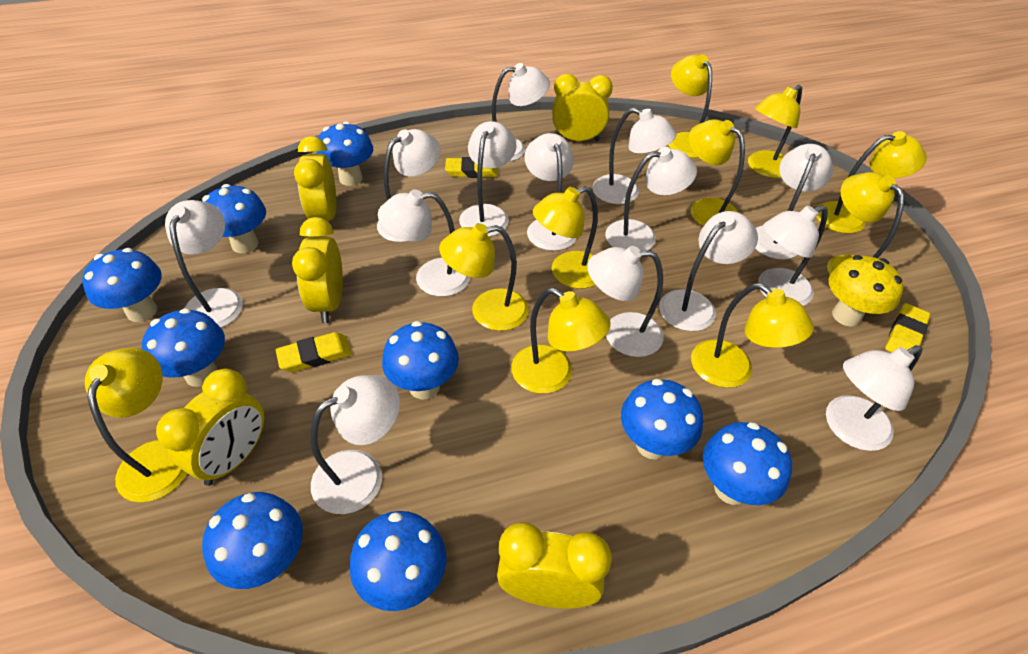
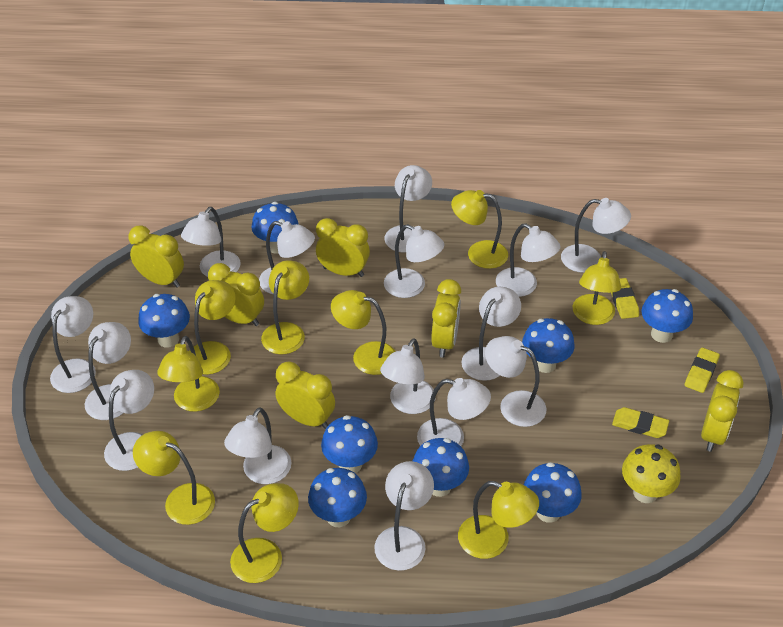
blue mushroom: 9 -> 8
white lamp: 14 -> 15
yellow clock: 5 -> 6
yellow lamp: 10 -> 9

